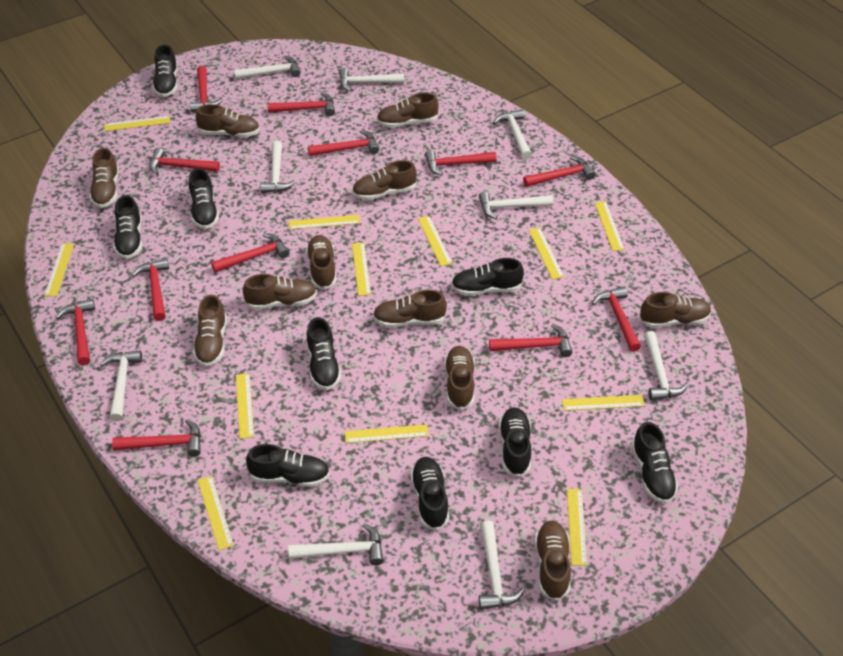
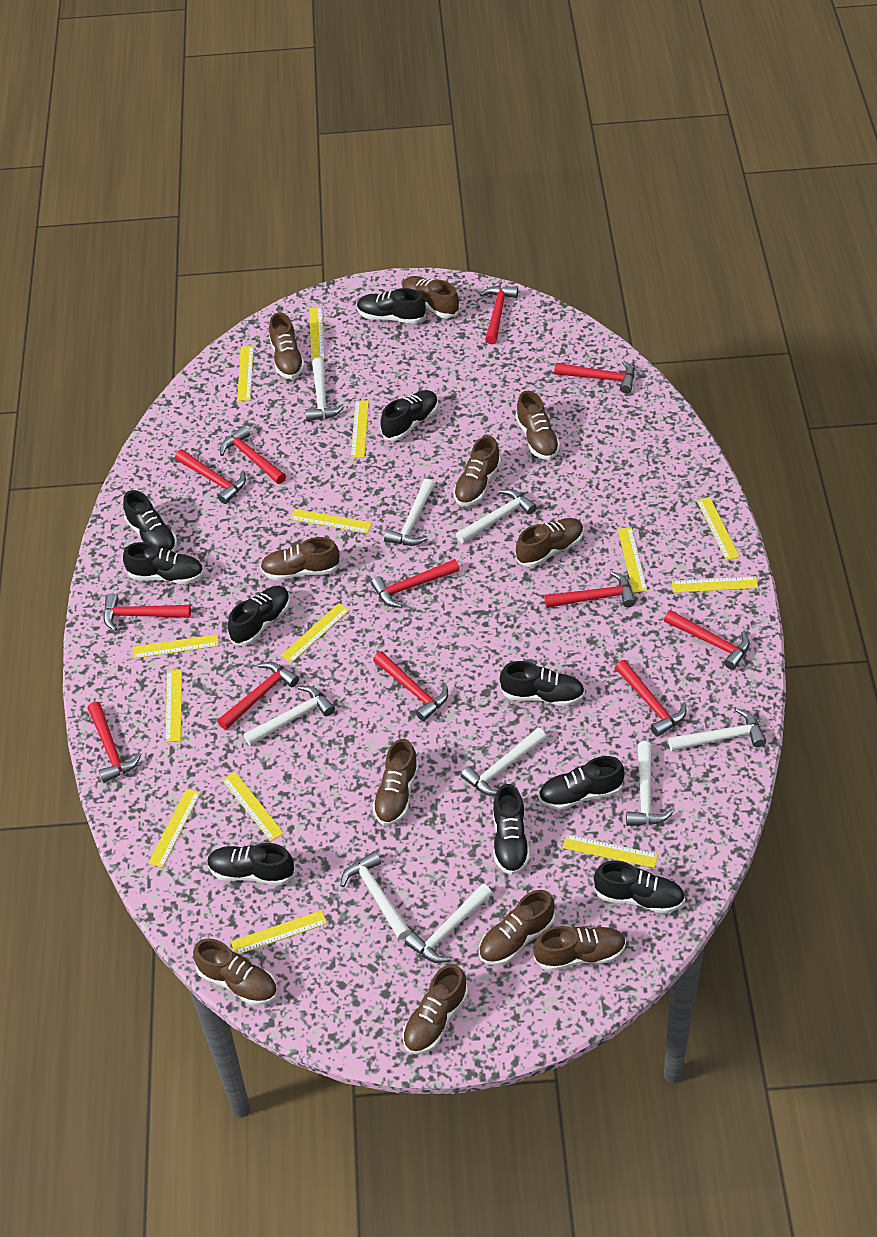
black shoe: 9 -> 10
yellow ruler: 12 -> 14

